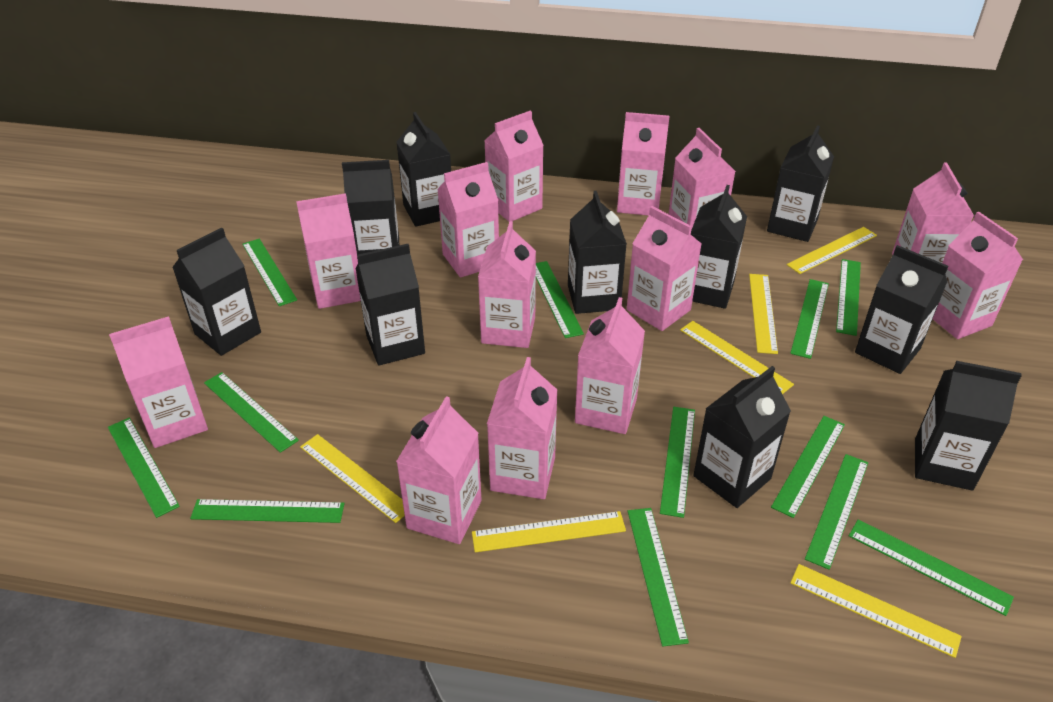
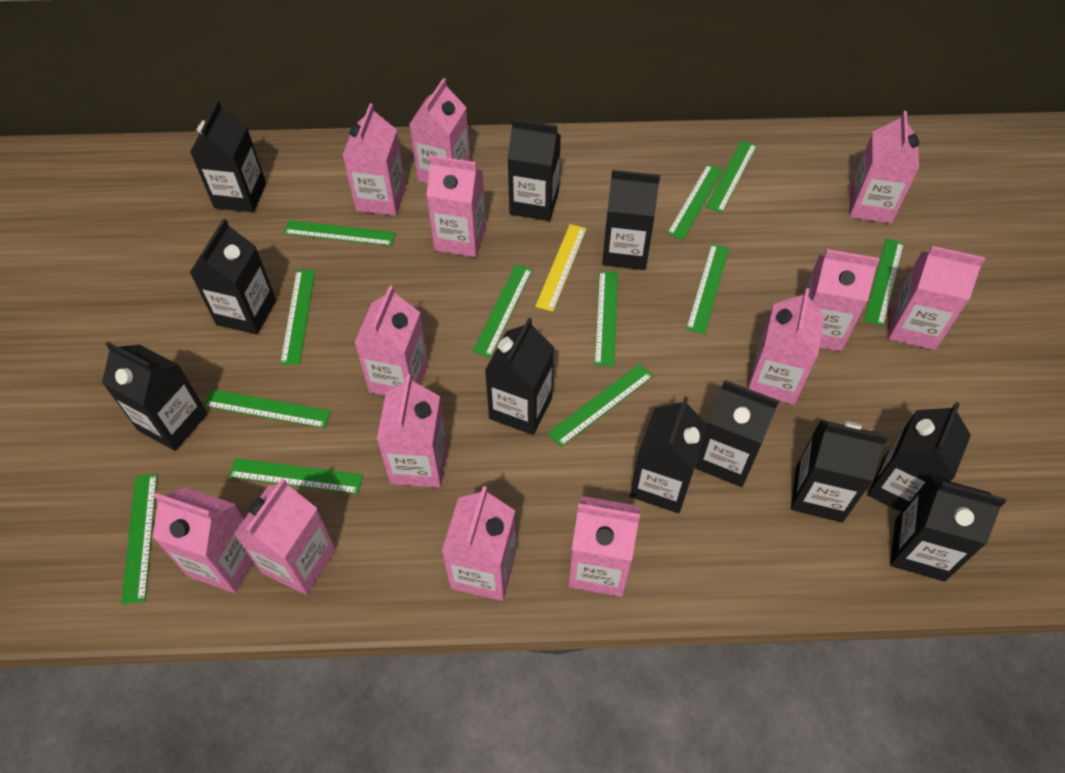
black carton: 10 -> 11
yellow ruler: 6 -> 1

